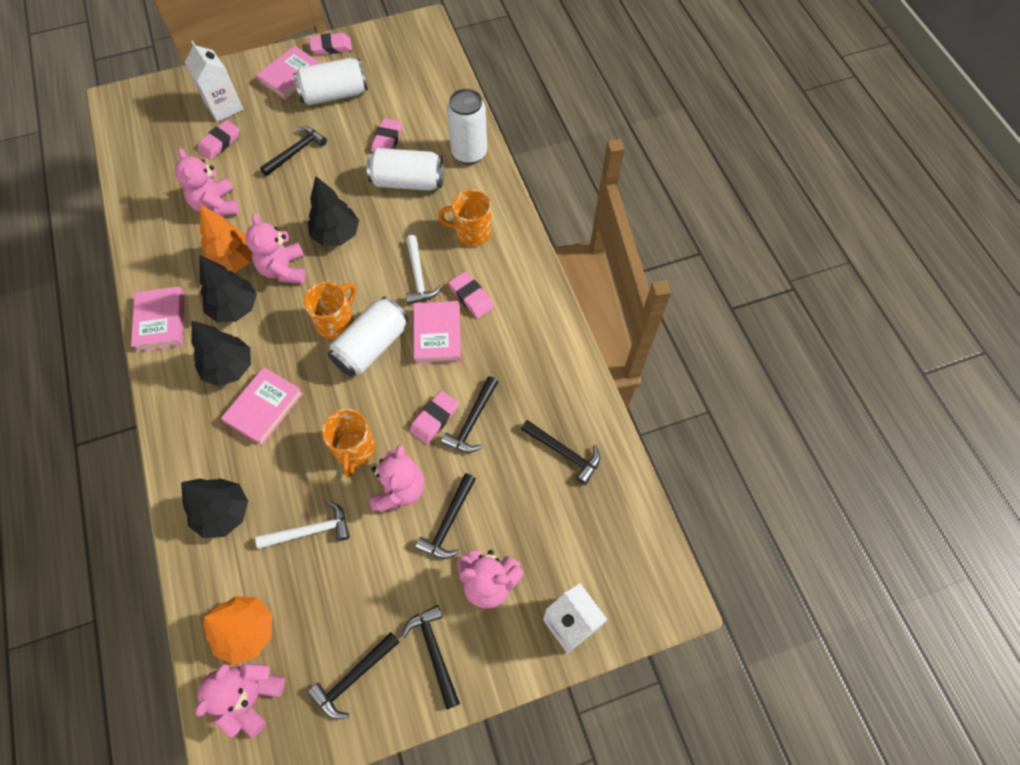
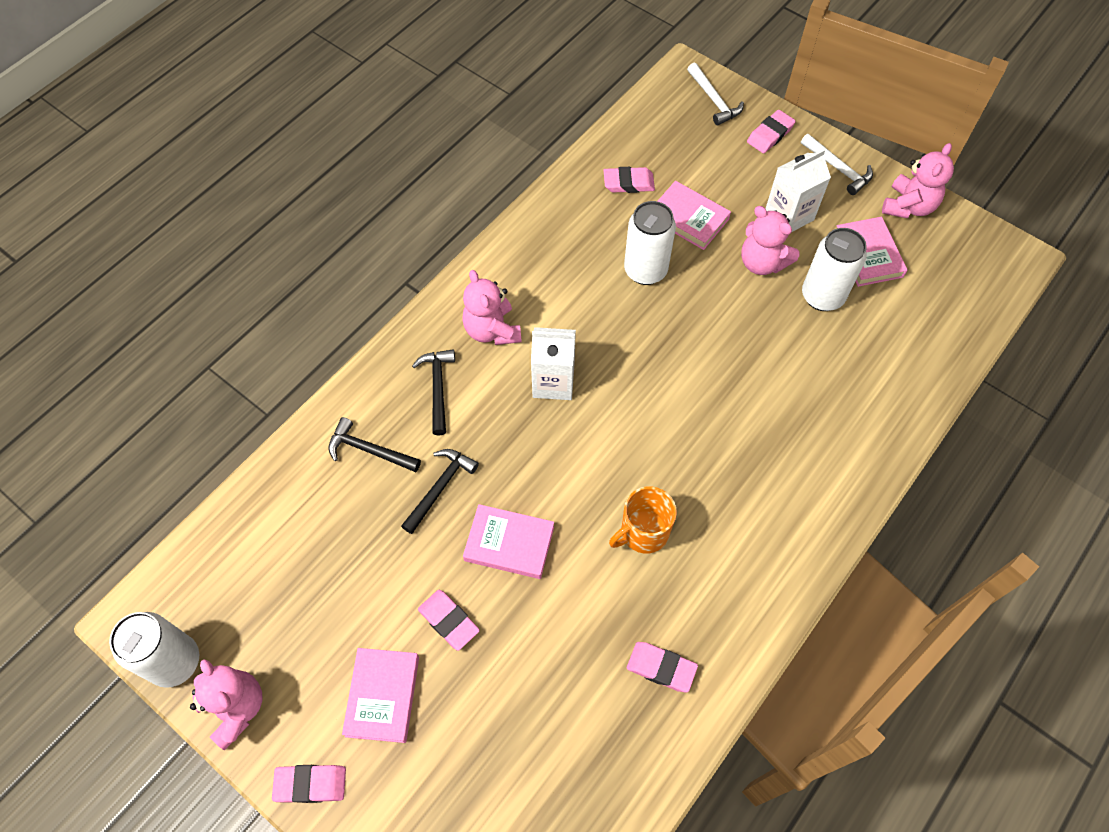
black hammer: 6 -> 3
black tree: 4 -> 0
orange mug: 3 -> 1
orange tree: 2 -> 0
pink teddy bear: 5 -> 4
white can: 4 -> 3

